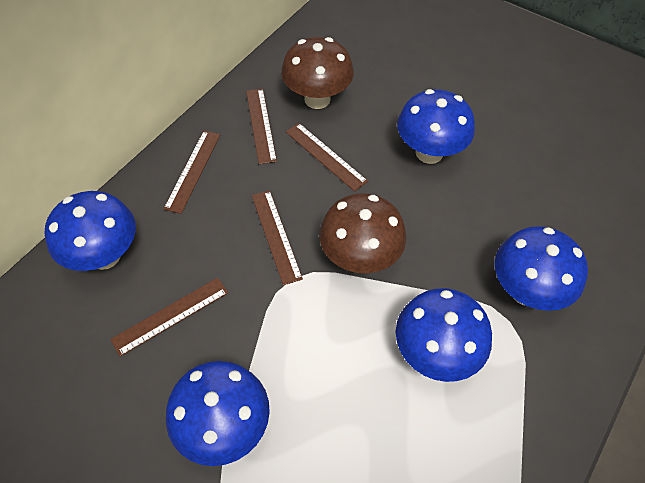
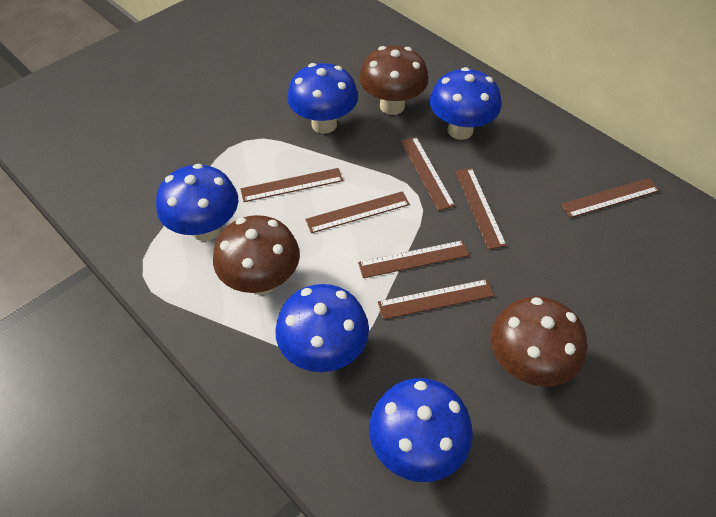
brown mushroom: 2 -> 3
brown ruler: 5 -> 7

